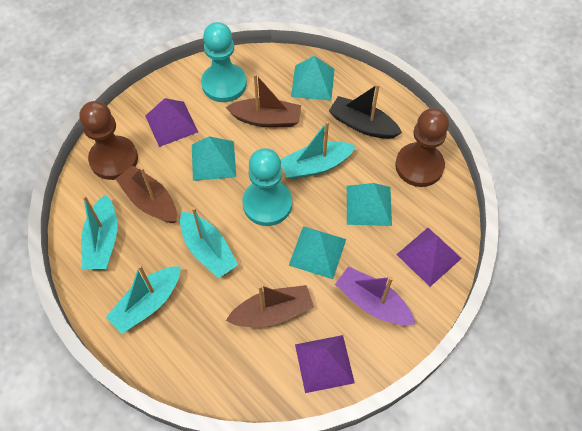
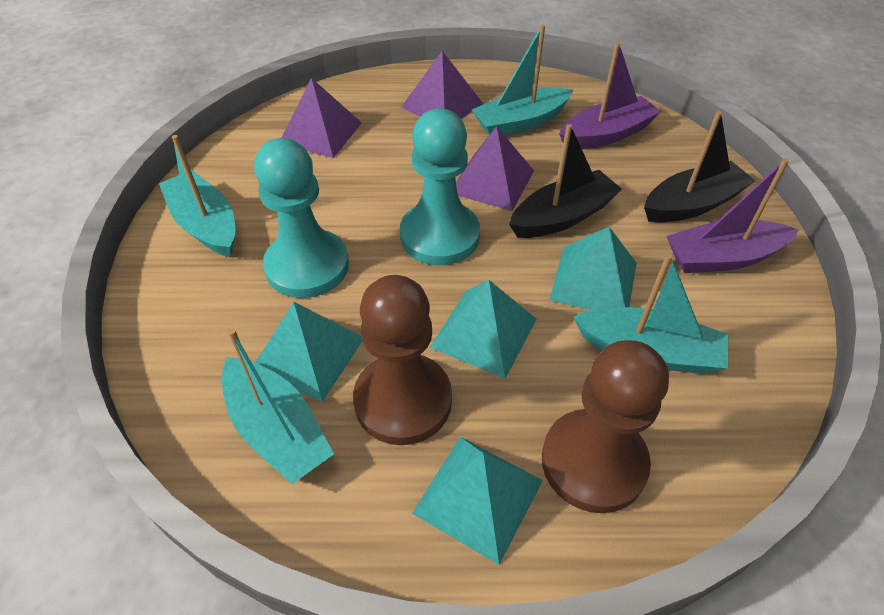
black boat: 1 -> 2
brown boat: 3 -> 0
purple boat: 1 -> 2

